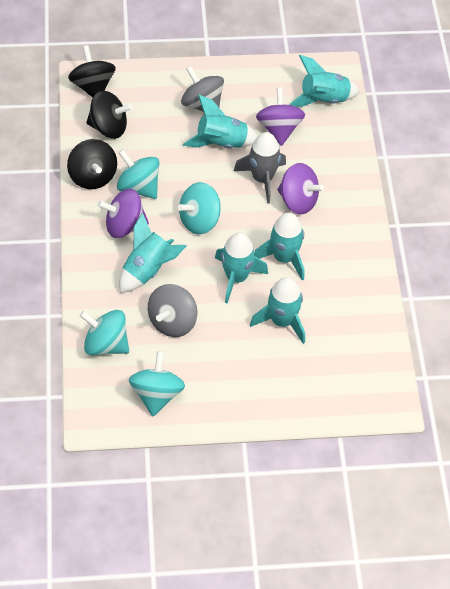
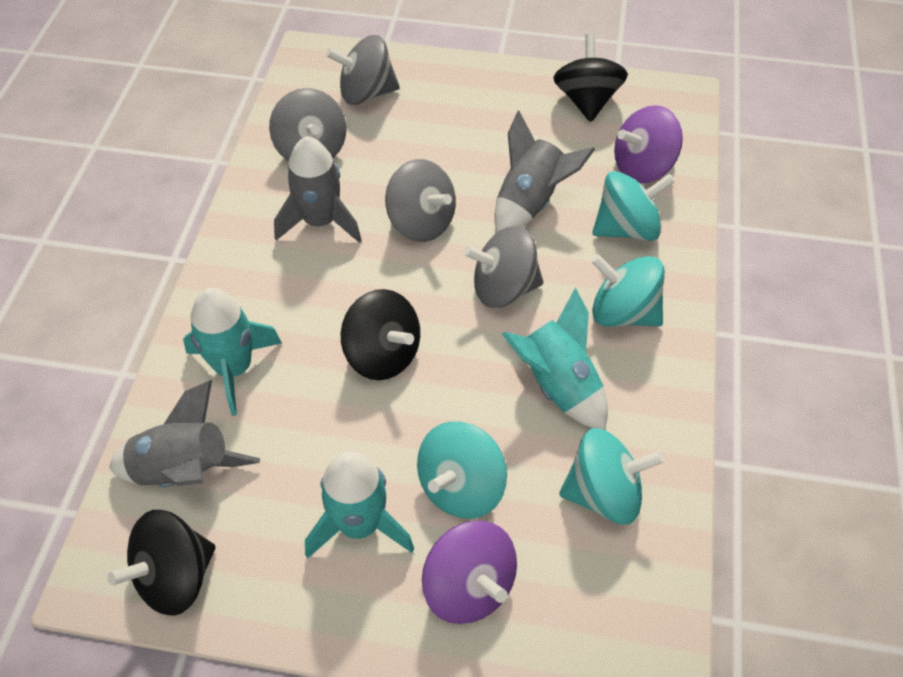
grey rocket: 1 -> 3
grey spinning top: 2 -> 4
purple spinning top: 3 -> 2
turquoise rocket: 6 -> 3

